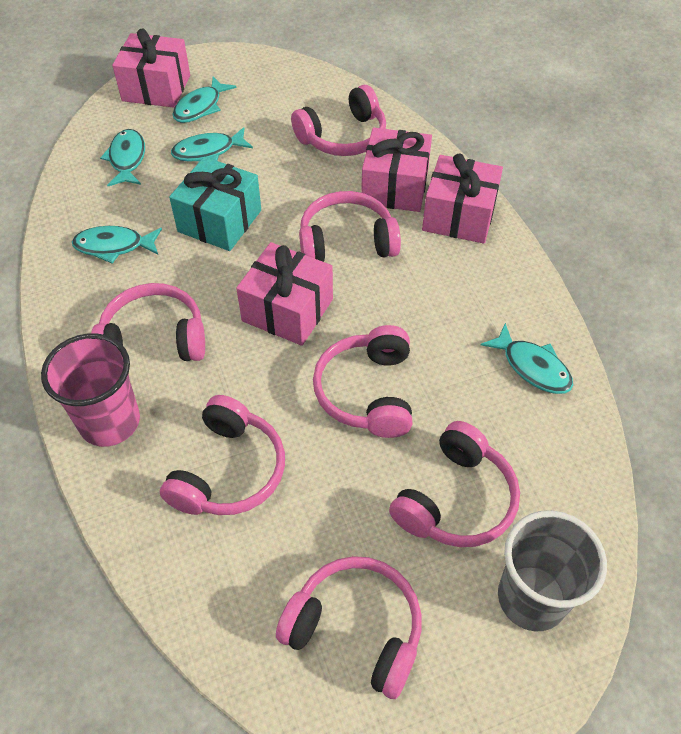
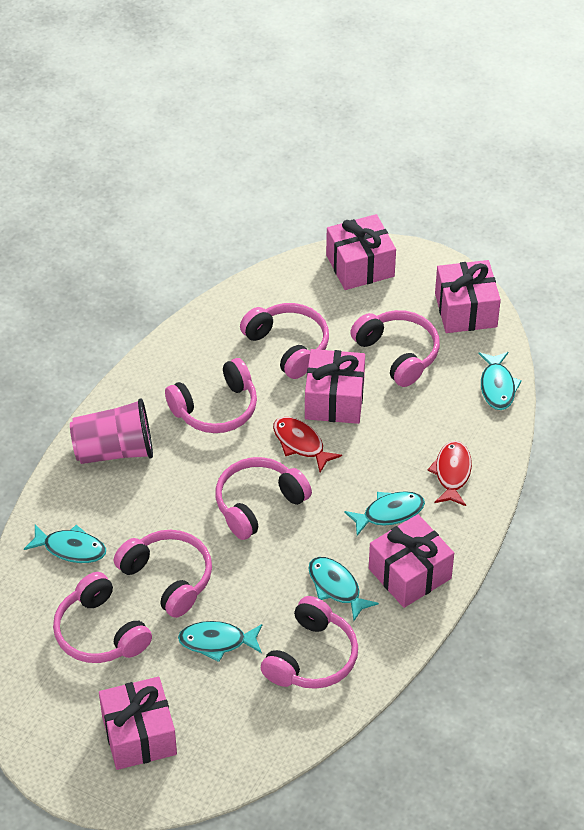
grey cup: 1 -> 0
pink gift: 4 -> 5
red fish: 0 -> 2
turquoise gift: 1 -> 0

